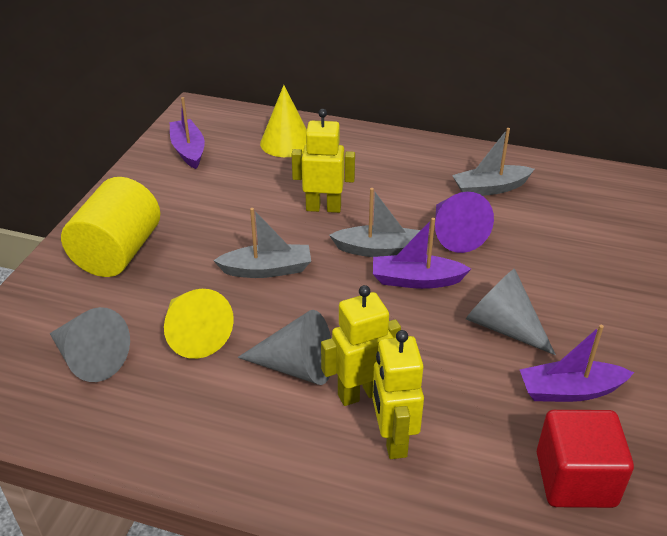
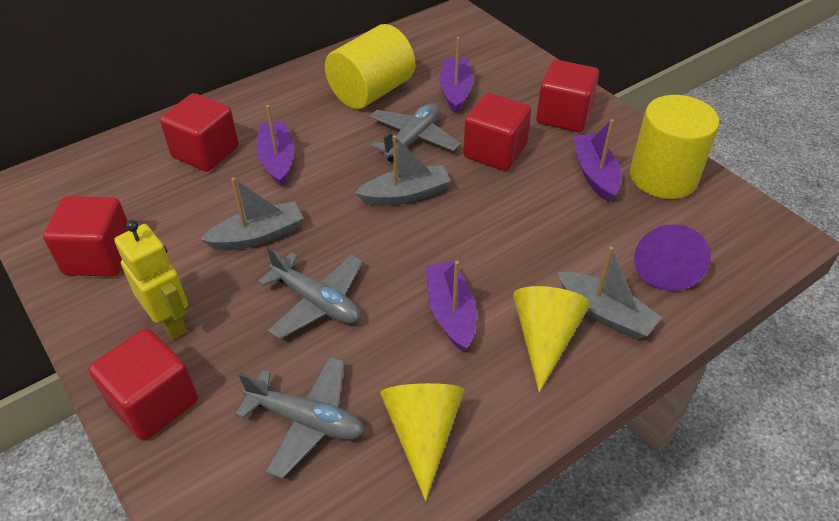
grey cone: 3 -> 0
grey plane: 0 -> 3
purple boat: 3 -> 4
red cube: 1 -> 5
yellow cylinder: 1 -> 2
yellow robot: 3 -> 1

